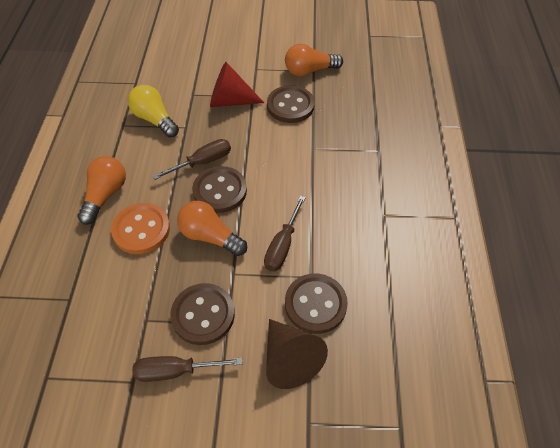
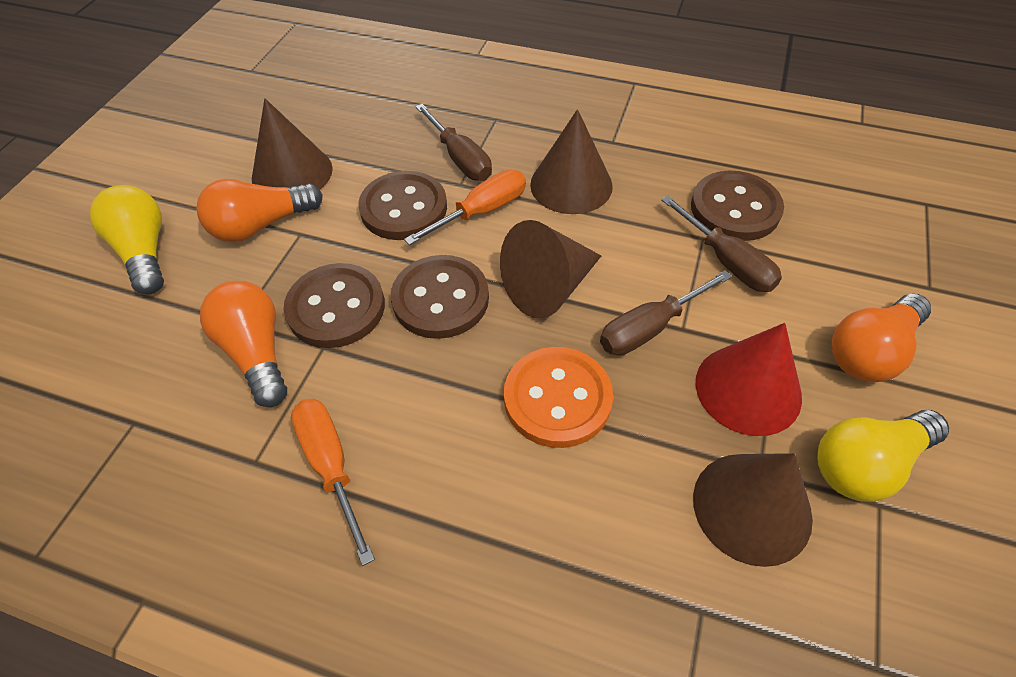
brown cone: 1 -> 4
orange screwdriver: 0 -> 2
yellow light bulb: 1 -> 2

